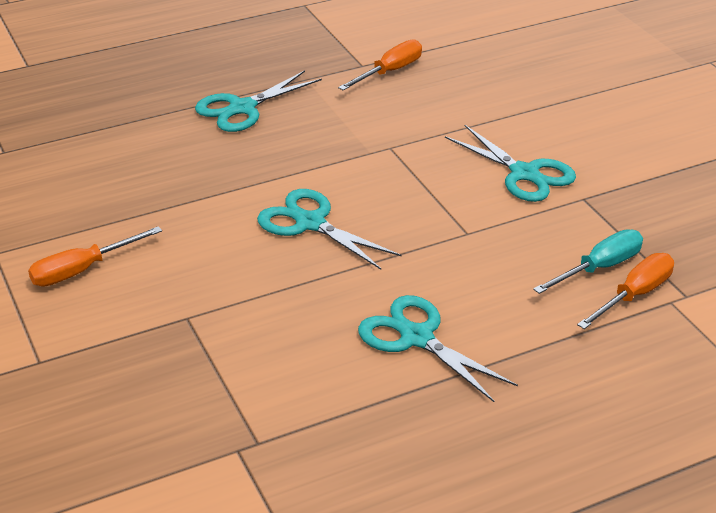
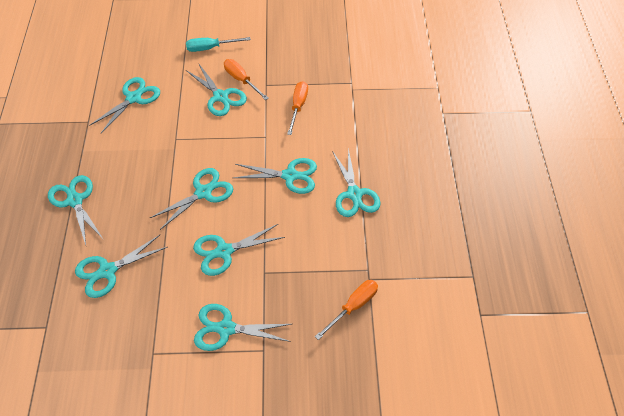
turquoise scissors: 4 -> 9

